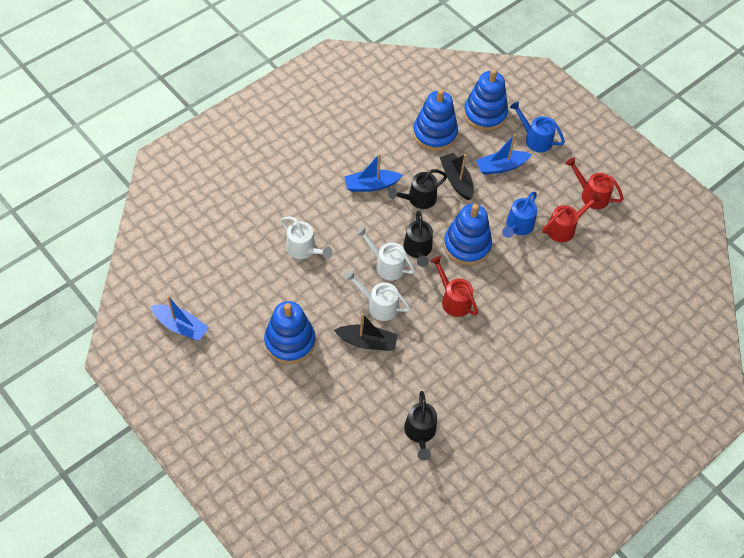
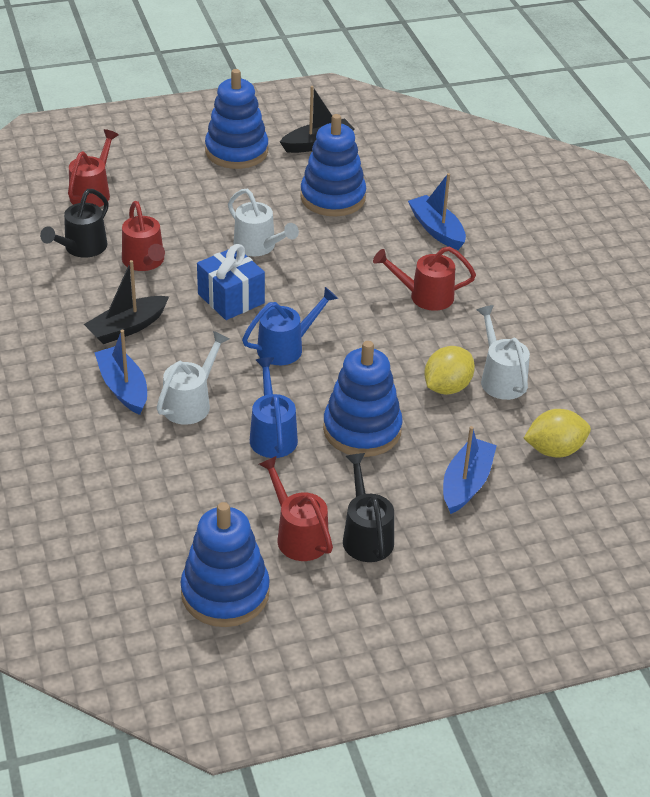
black watering can: 3 -> 2
blue gift: 0 -> 1
red watering can: 3 -> 4
yellow lemon: 0 -> 2

